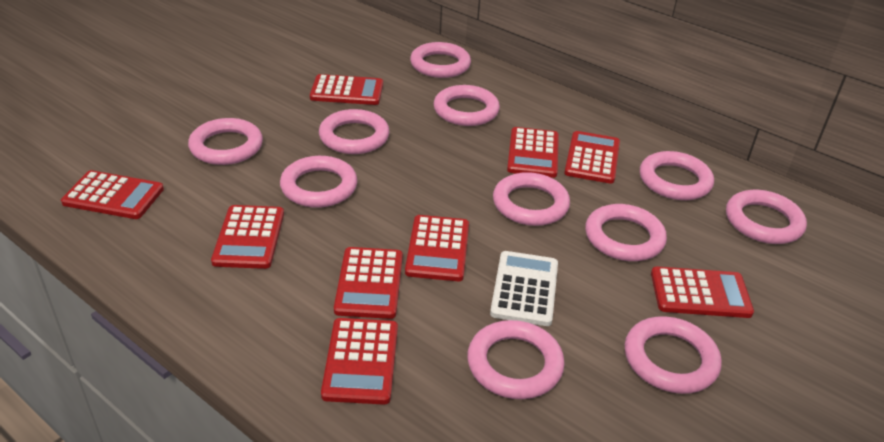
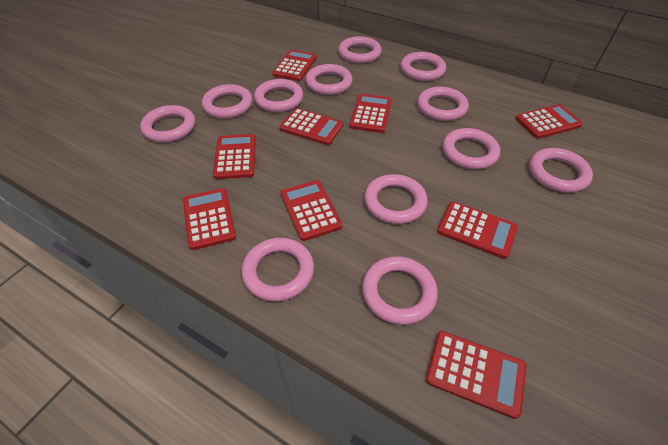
pink ring: 11 -> 12
white calculator: 1 -> 0

